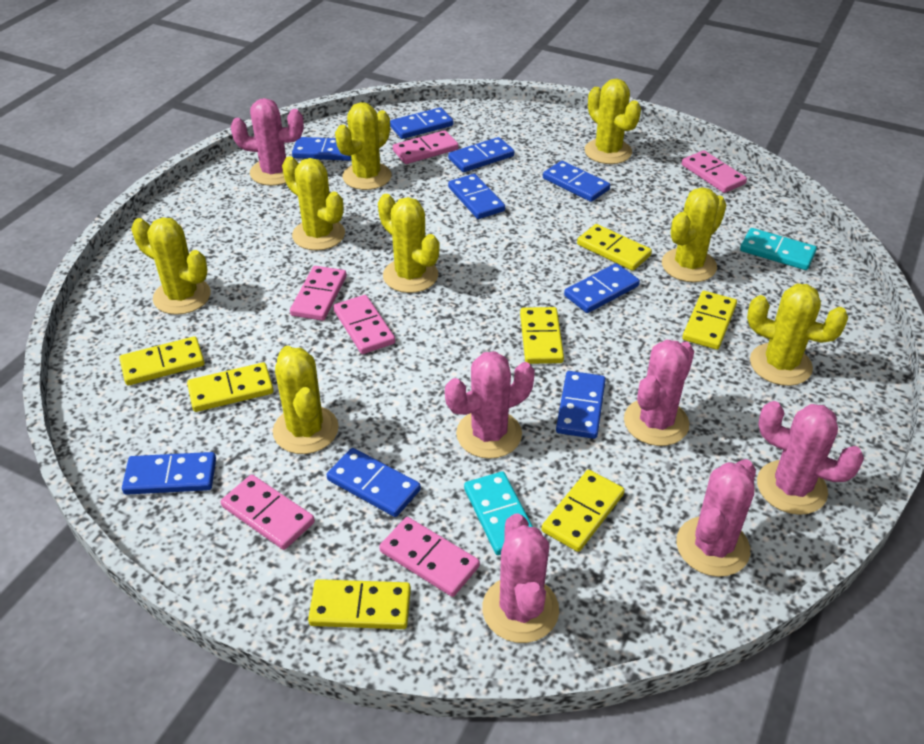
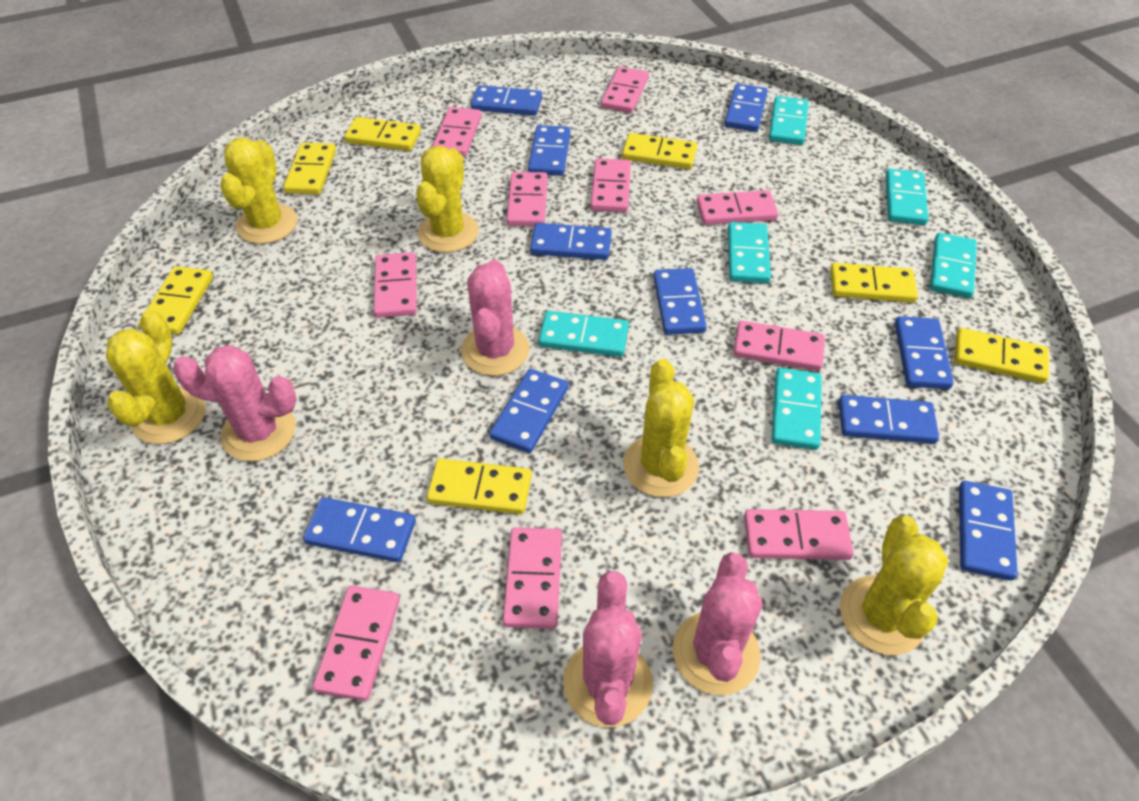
blue domino: 9 -> 10
pink cactus: 6 -> 4
pink domino: 6 -> 10
turquoise domino: 2 -> 6
yellow cactus: 8 -> 5

